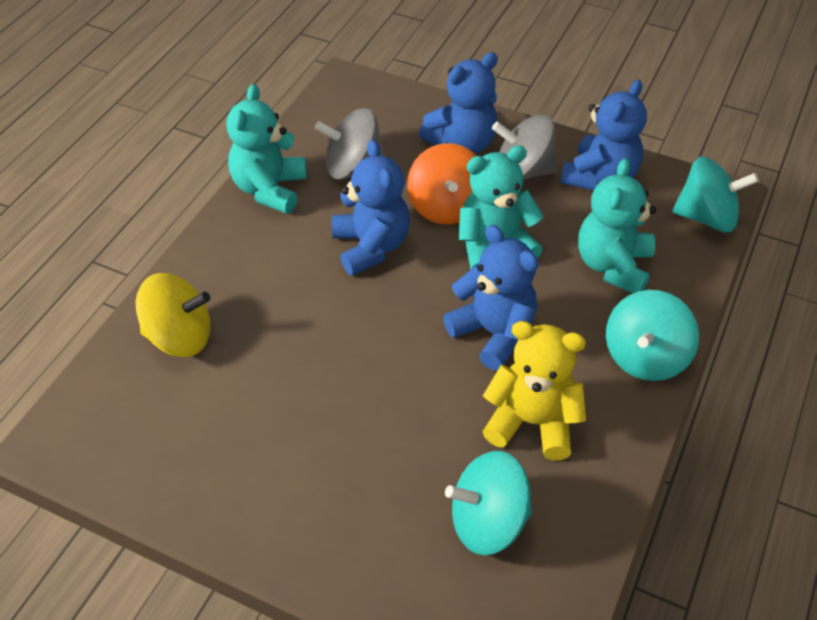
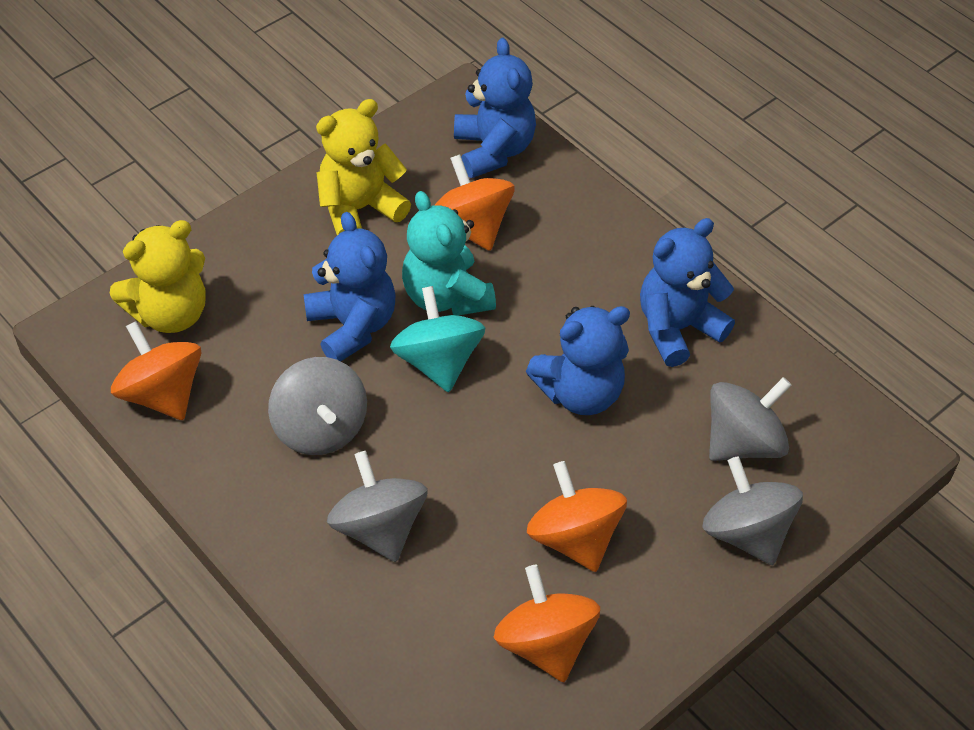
grey spinning top: 2 -> 4
orange spinning top: 1 -> 4
turquoise spinning top: 3 -> 1
turquoise teddy bear: 3 -> 1
yellow spinning top: 1 -> 0
yellow teddy bear: 1 -> 2

